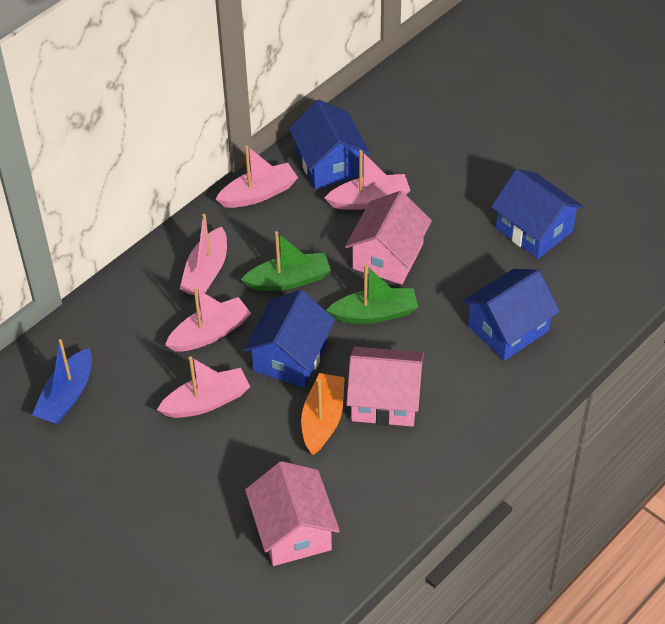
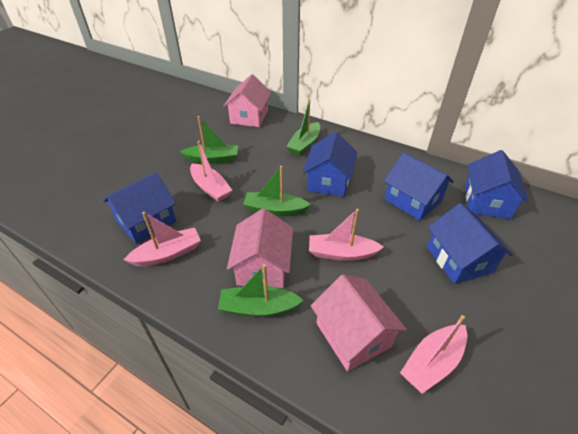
blue boat: 1 -> 0
blue house: 4 -> 5
green boat: 2 -> 4
orange boat: 1 -> 0
pink boat: 5 -> 4

